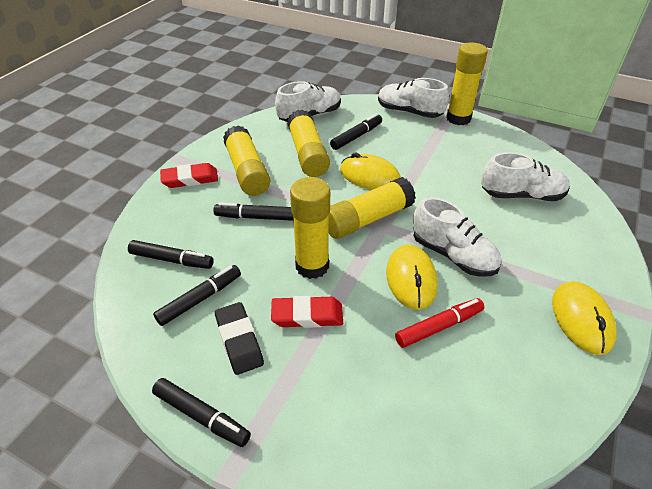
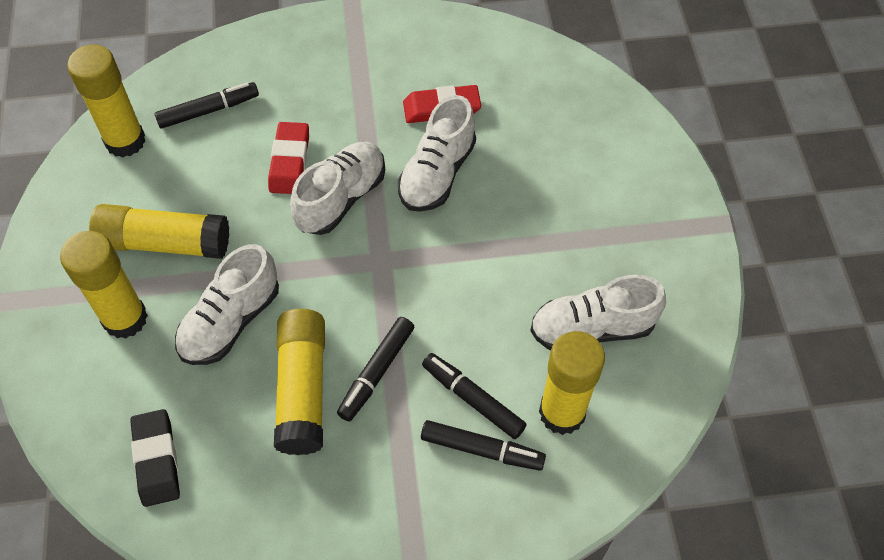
black marker: 5 -> 4
red marker: 1 -> 0
yellow mouse: 3 -> 0

